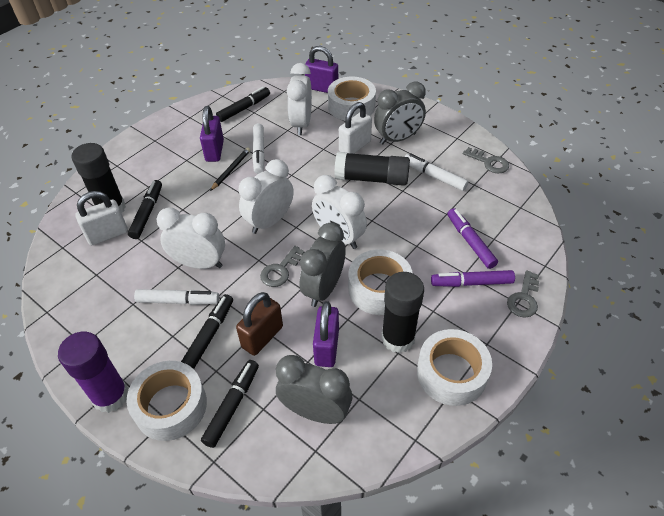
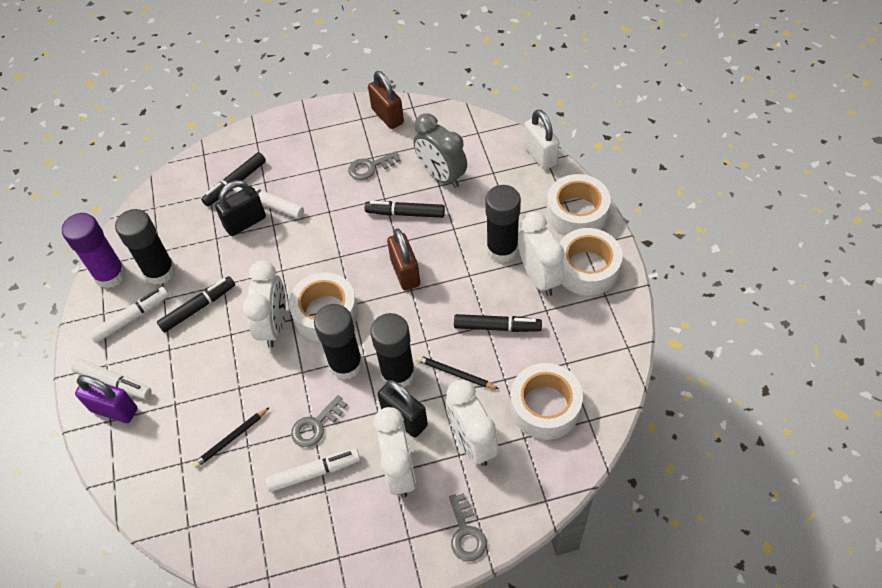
black glue stick: 3 -> 4
black padlock: 0 -> 2
black pencil: 1 -> 2
brown padlock: 1 -> 2
grey clock: 3 -> 1
purple marker: 2 -> 0
purple padlock: 3 -> 1
white marker: 3 -> 4
white padlock: 2 -> 1

